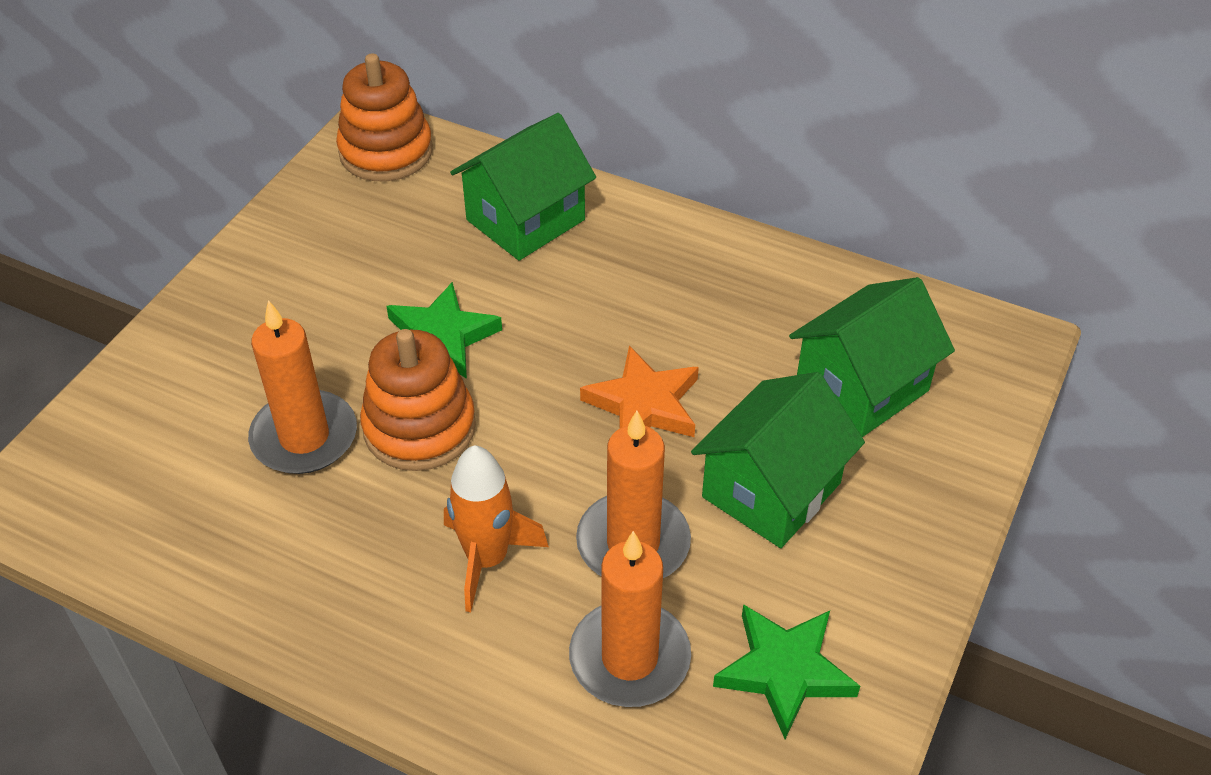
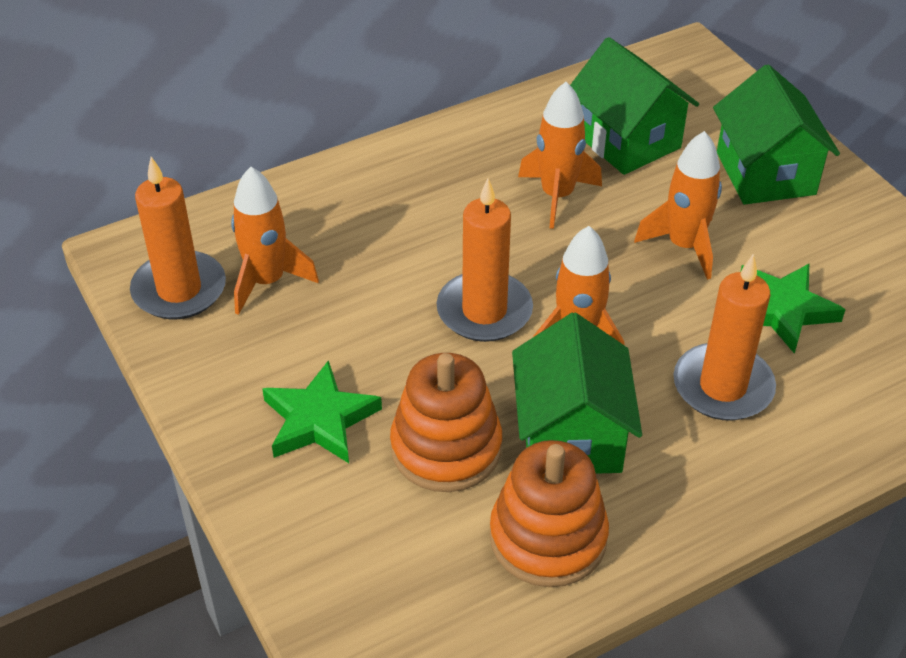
orange rocket: 1 -> 4
orange star: 1 -> 0

